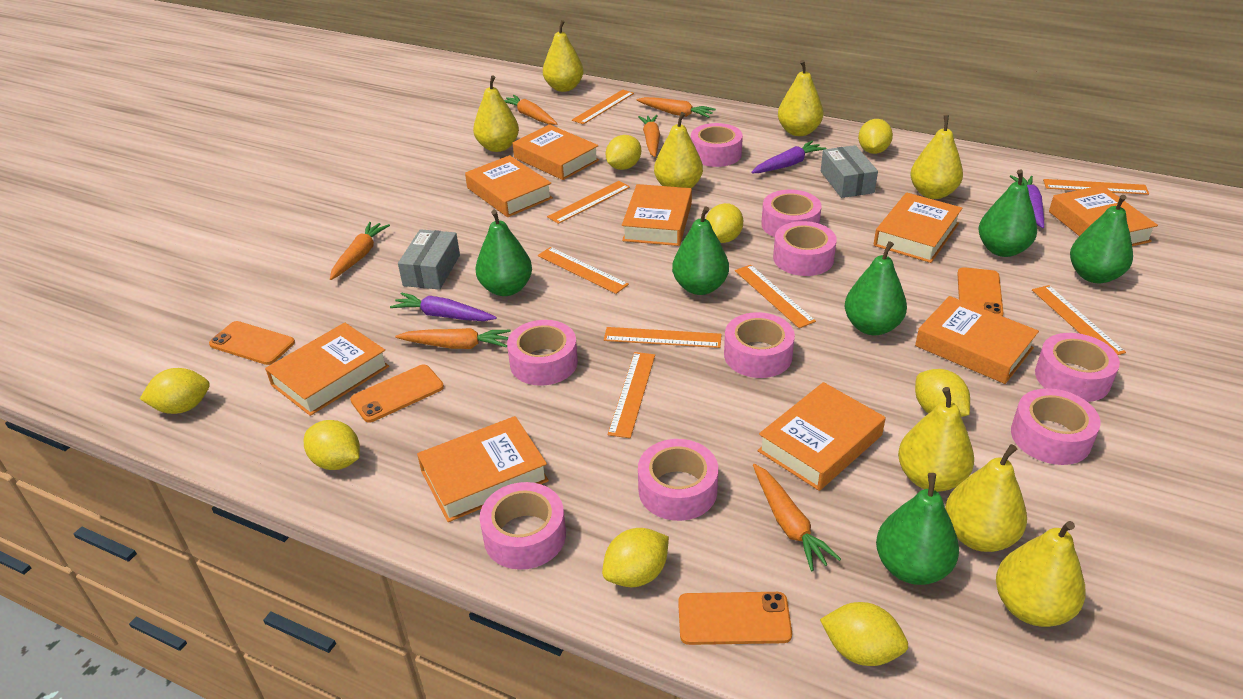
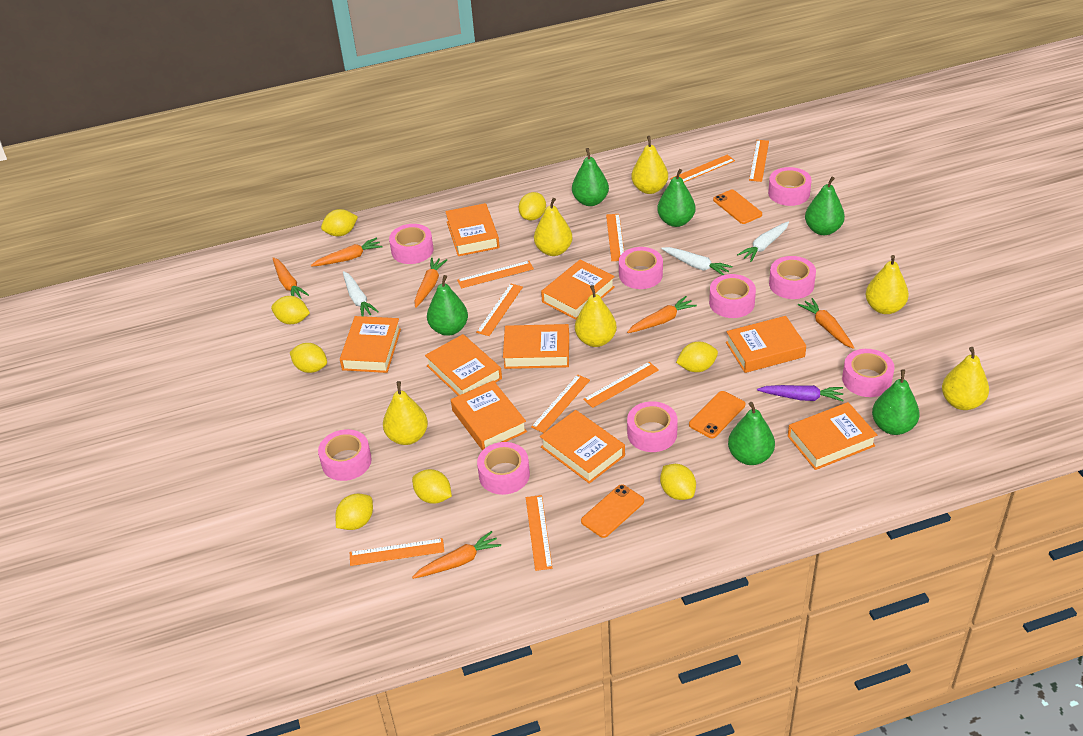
grey box: 2 -> 0
orange phone: 4 -> 3
orange ruler: 8 -> 9
purple carrot: 3 -> 1
white carrot: 0 -> 3
yellow pear: 8 -> 6

